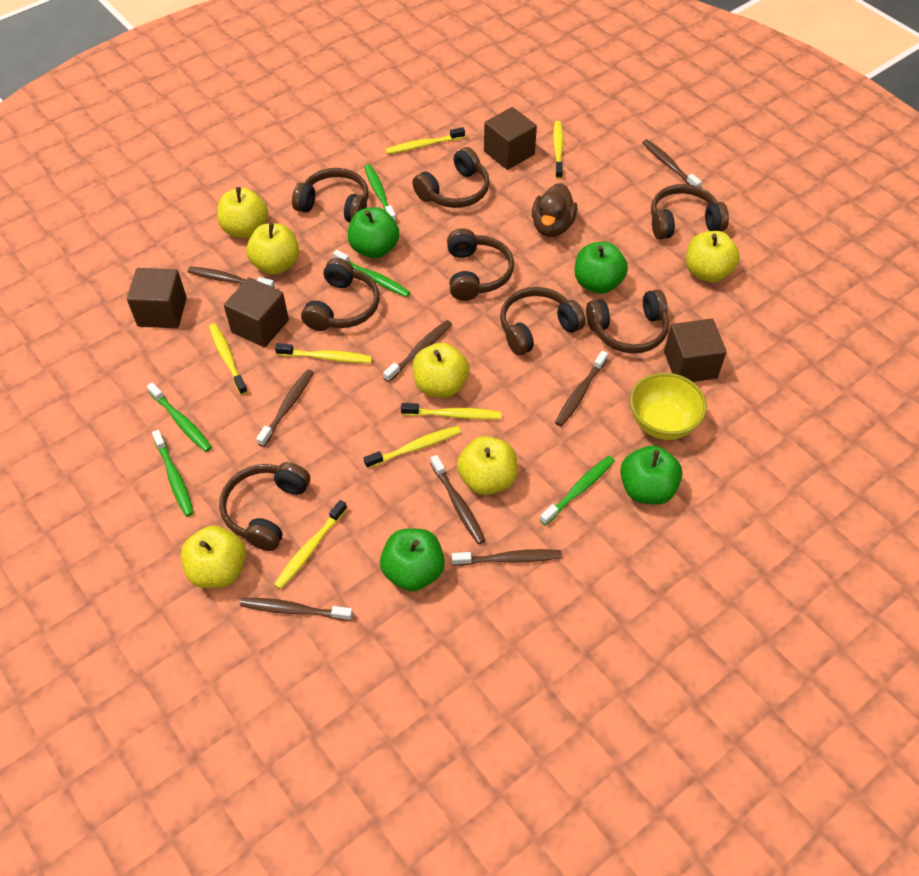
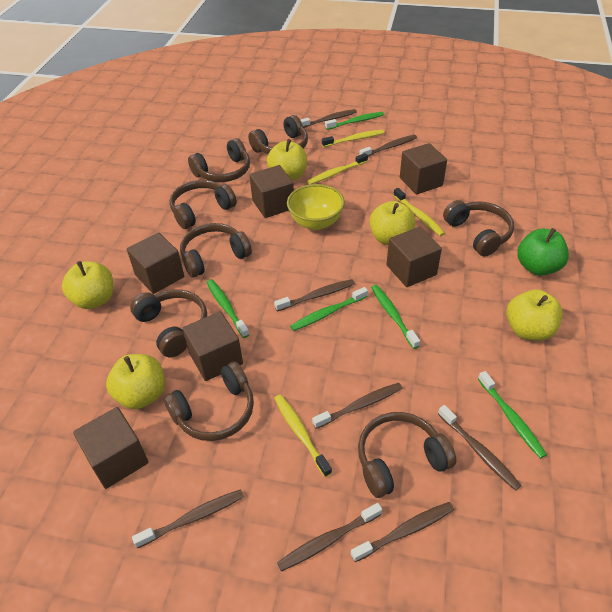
brown cube: 4 -> 6
brown duck: 1 -> 0
green apple: 4 -> 1
yellow apple: 6 -> 5
yellow toothbrush: 7 -> 4

